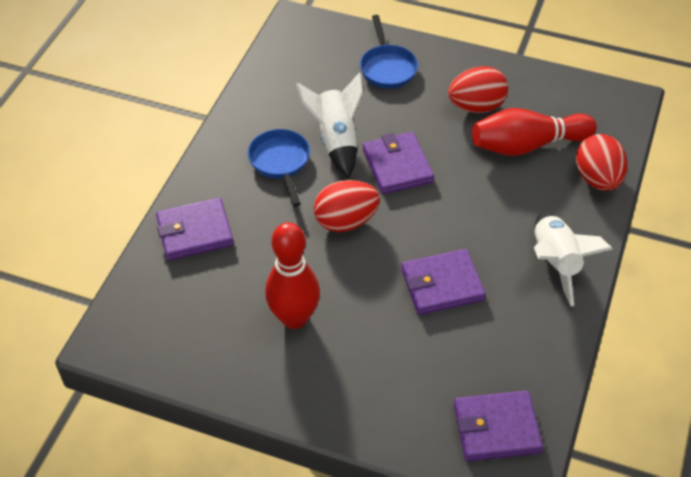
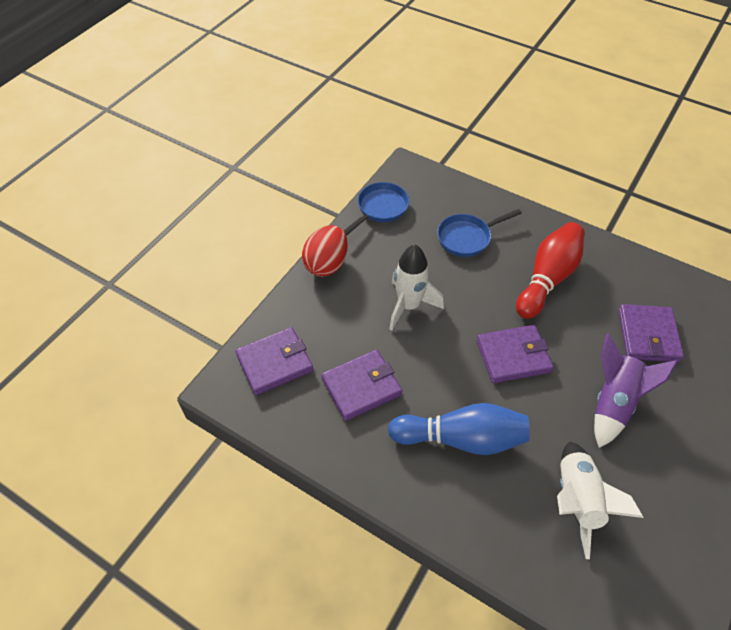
blue bowling pin: 0 -> 1
purple rocket: 0 -> 1
red bowling pin: 2 -> 1
red egg: 3 -> 1

